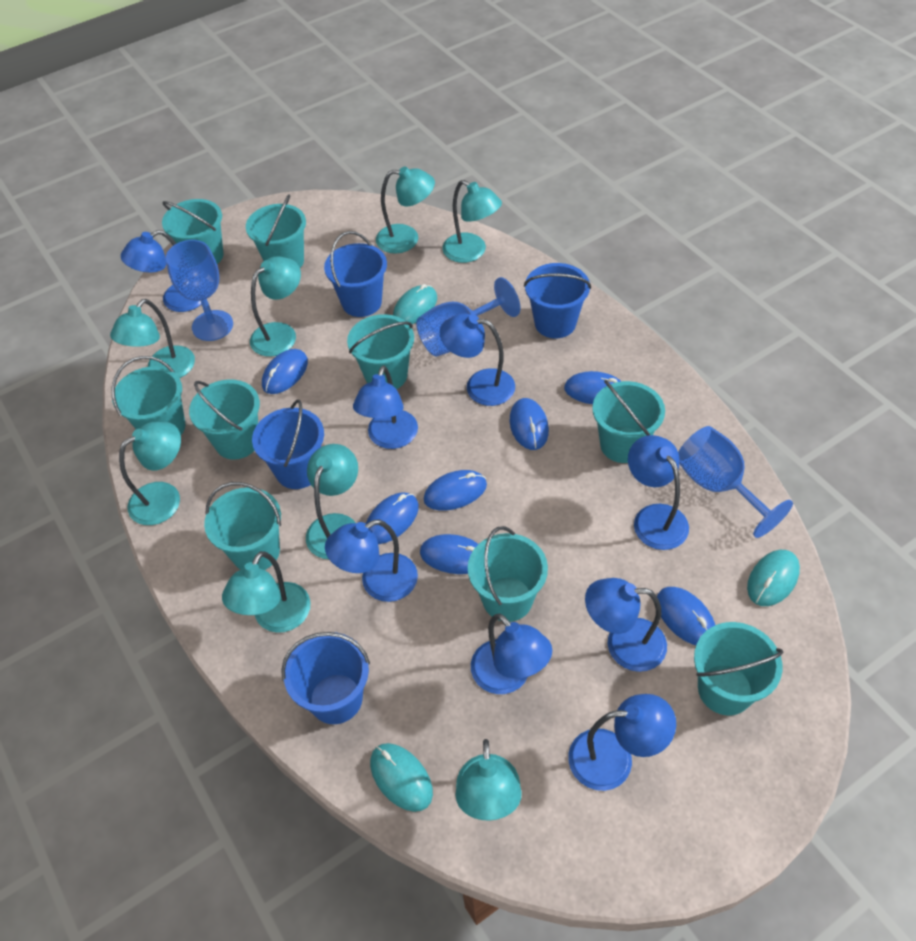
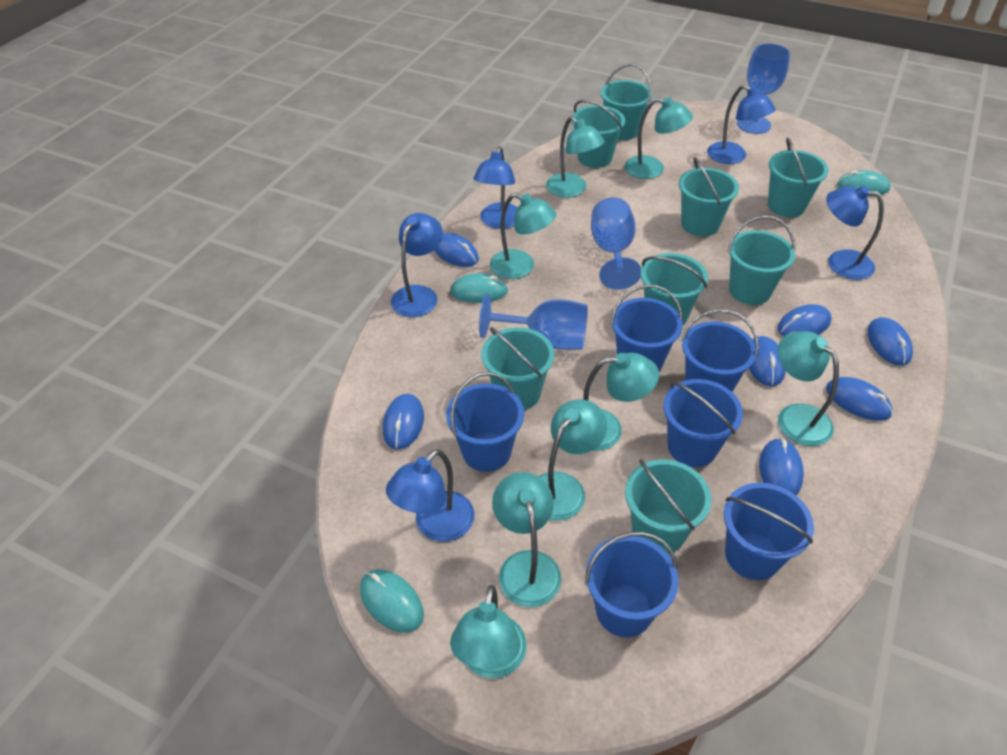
blue bucket: 4 -> 6
blue lamp: 8 -> 5
turquoise bucket: 9 -> 8

